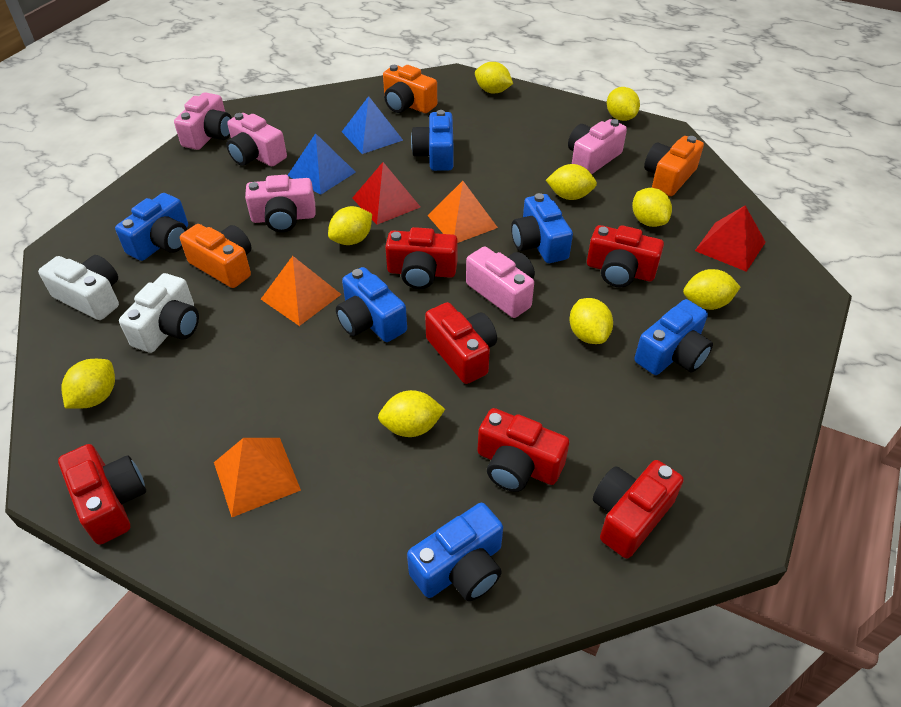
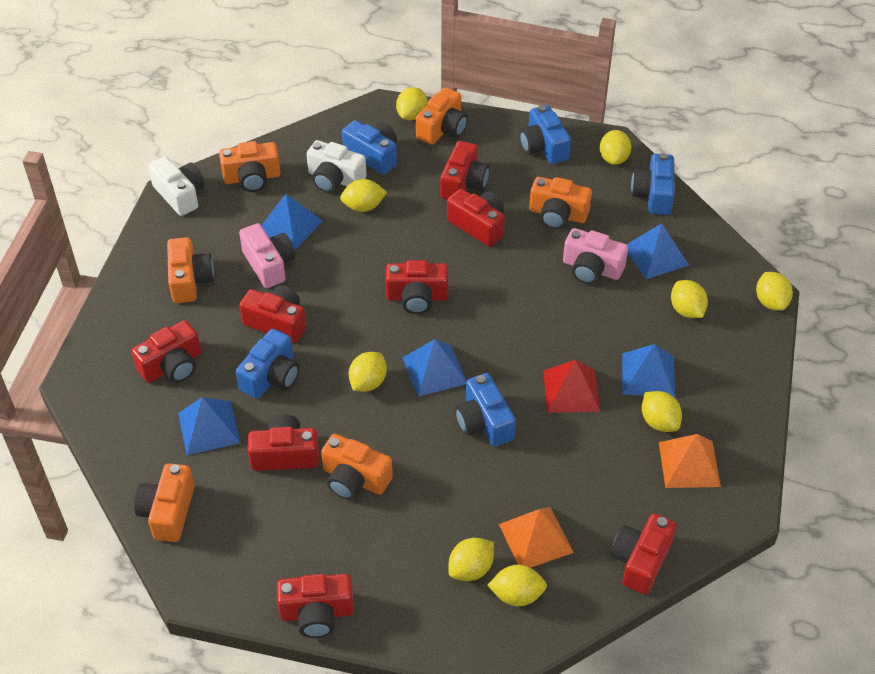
blue camera: 6 -> 5
blue pyramid: 2 -> 5
orange camera: 3 -> 6
orange pyramid: 3 -> 2
pink camera: 5 -> 2
red camera: 6 -> 8
red pyramid: 2 -> 1

